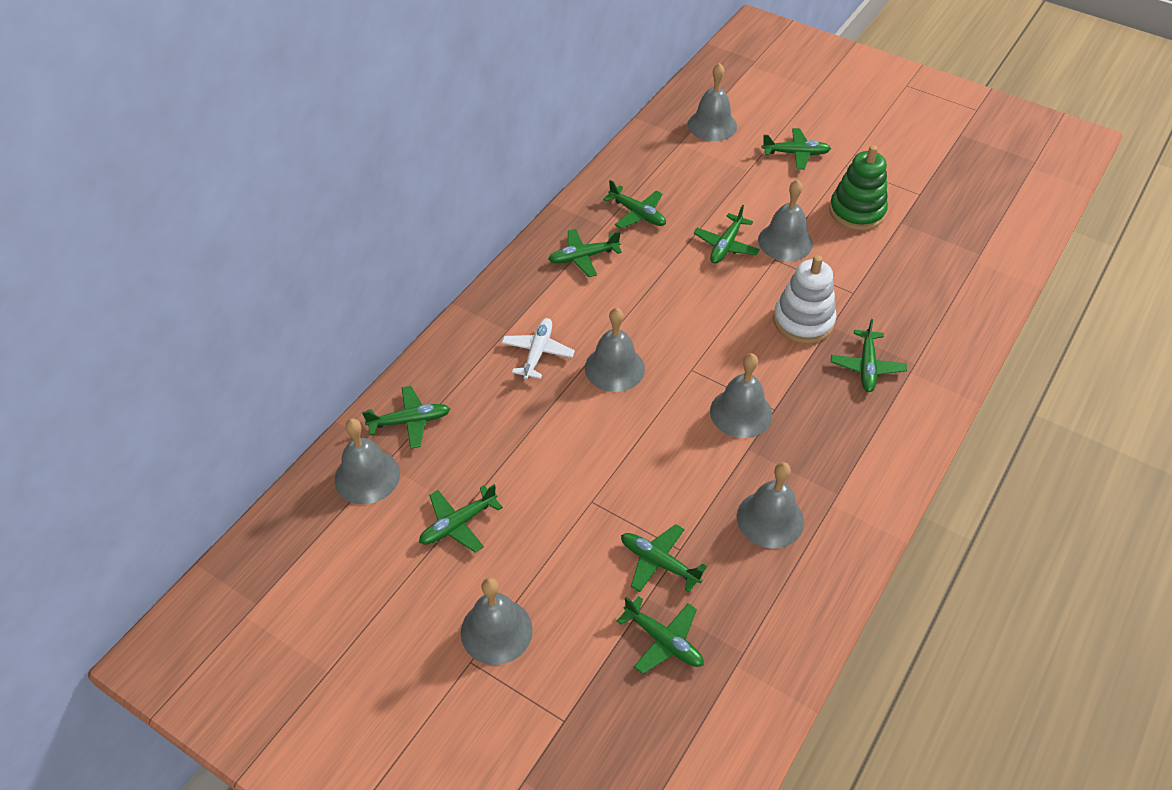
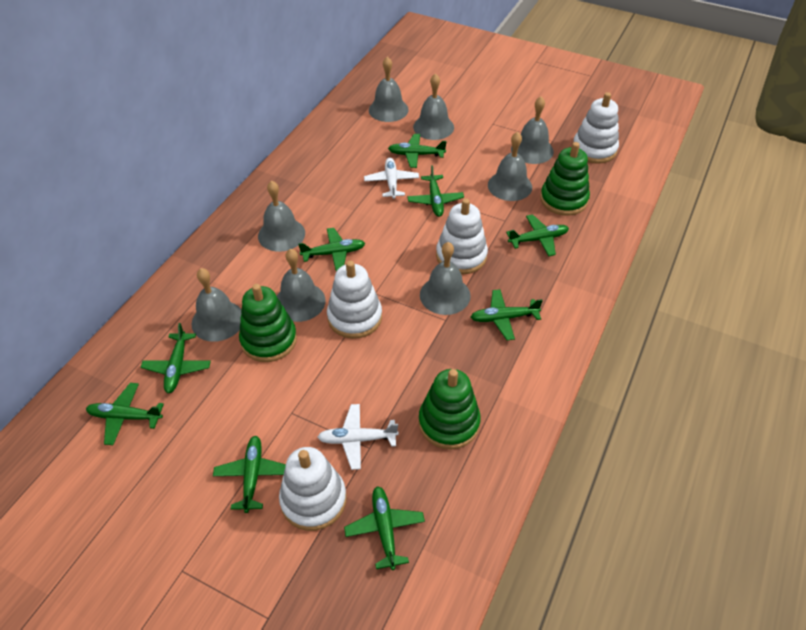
green stacking toy: 1 -> 3
grey bell: 7 -> 8
white plane: 1 -> 2
white stacking toy: 1 -> 4

